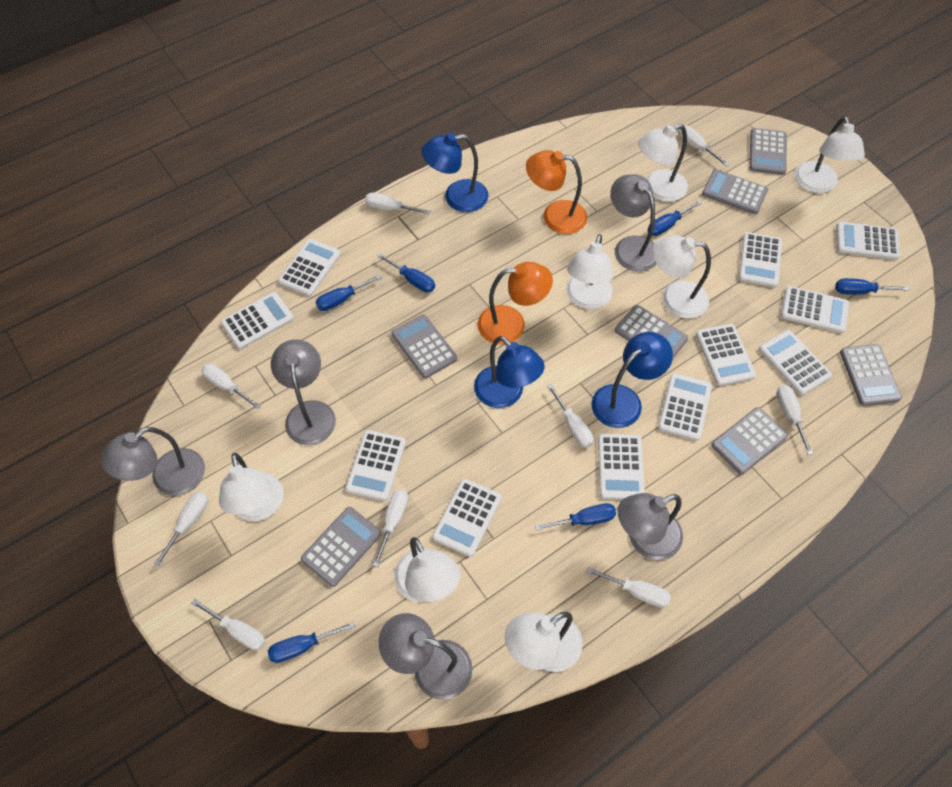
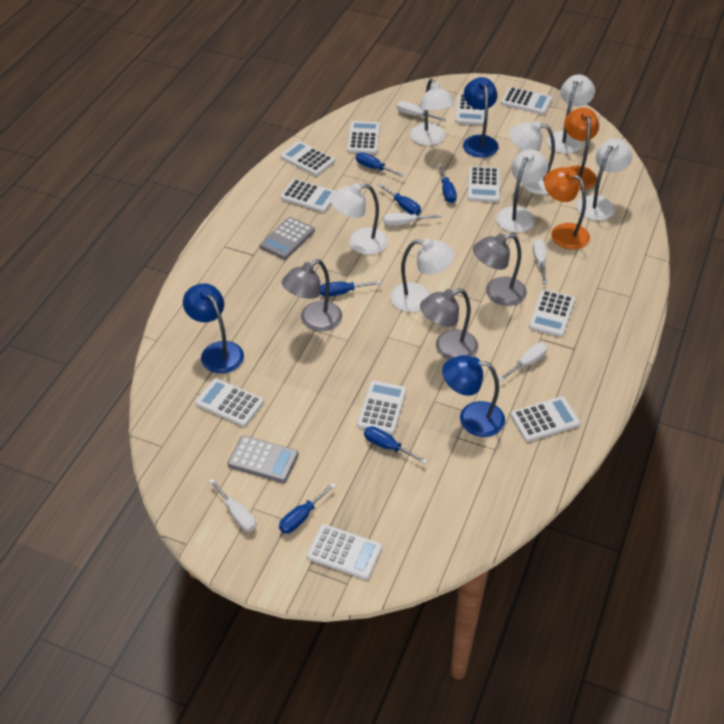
grey calculator: 7 -> 2
grey lamp: 5 -> 3
white screwdriver: 9 -> 5

